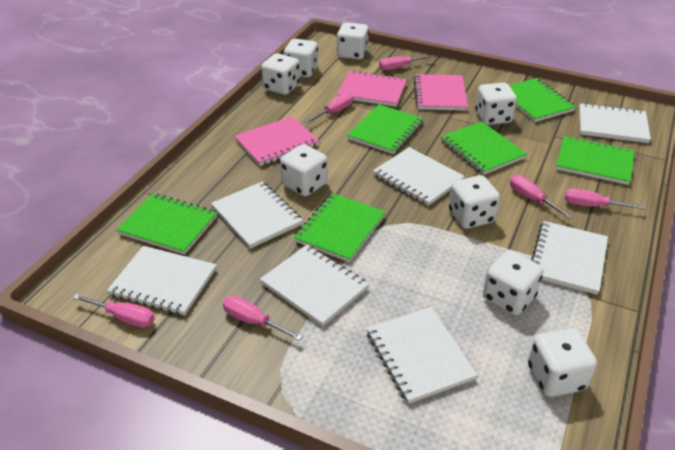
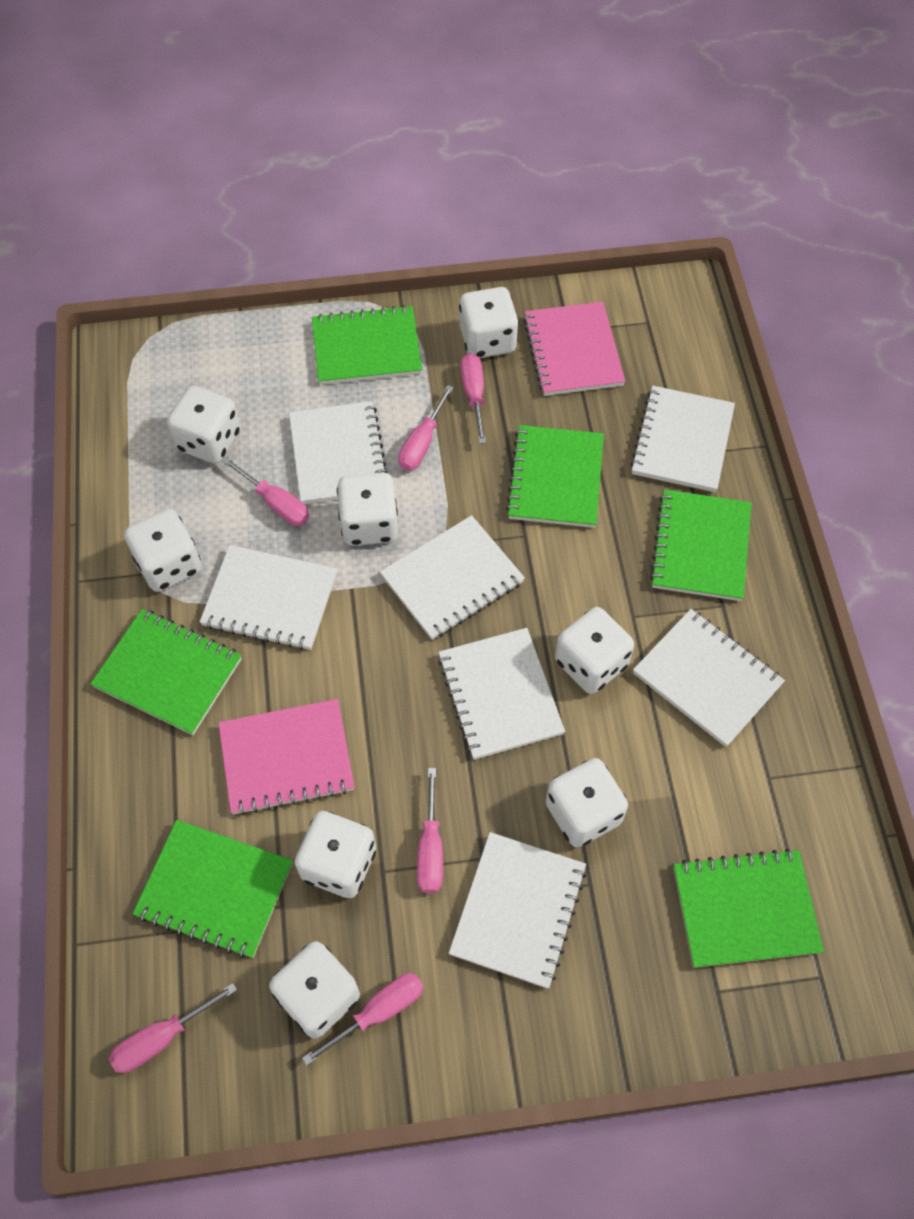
pink notebook: 3 -> 2

